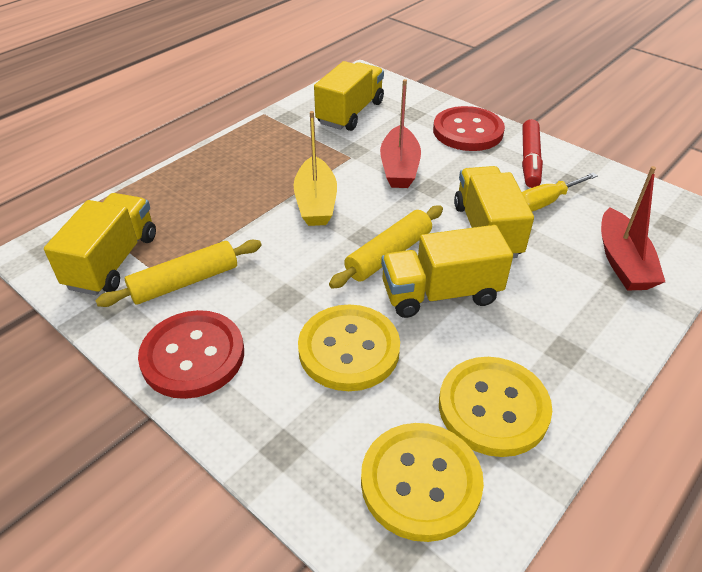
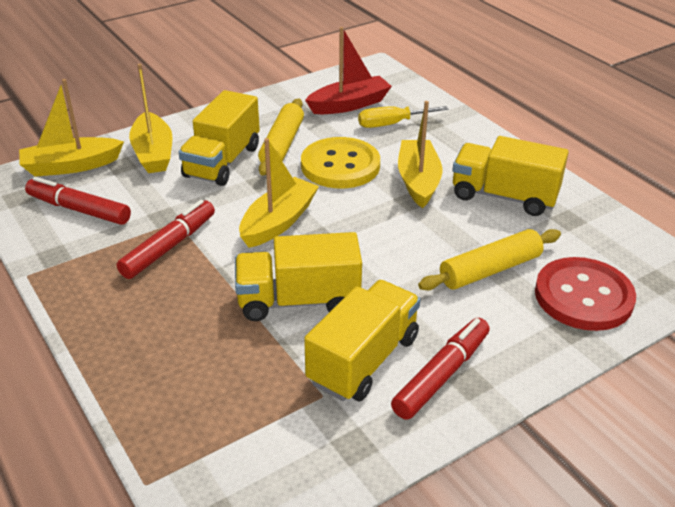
red boat: 2 -> 1
red button: 2 -> 1
red marker: 1 -> 3
yellow boat: 1 -> 4
yellow button: 3 -> 1

